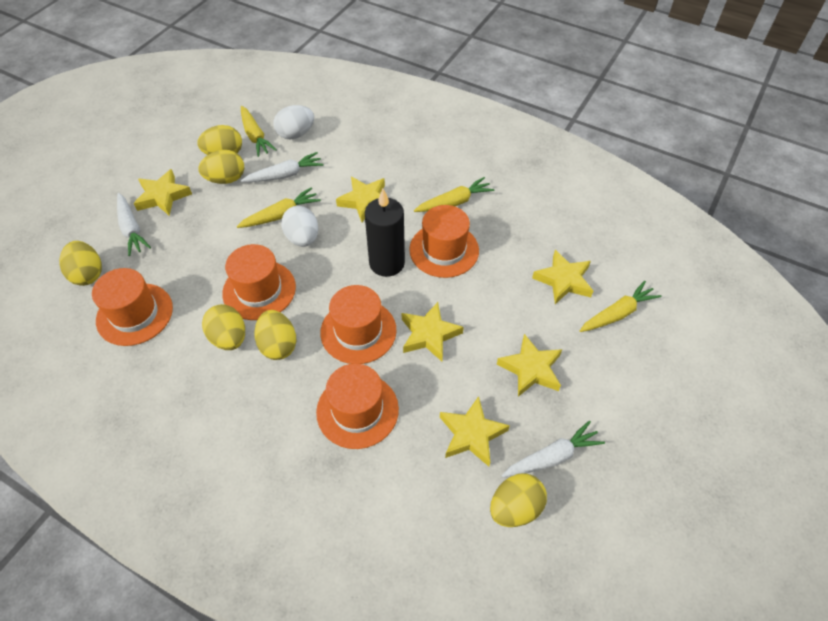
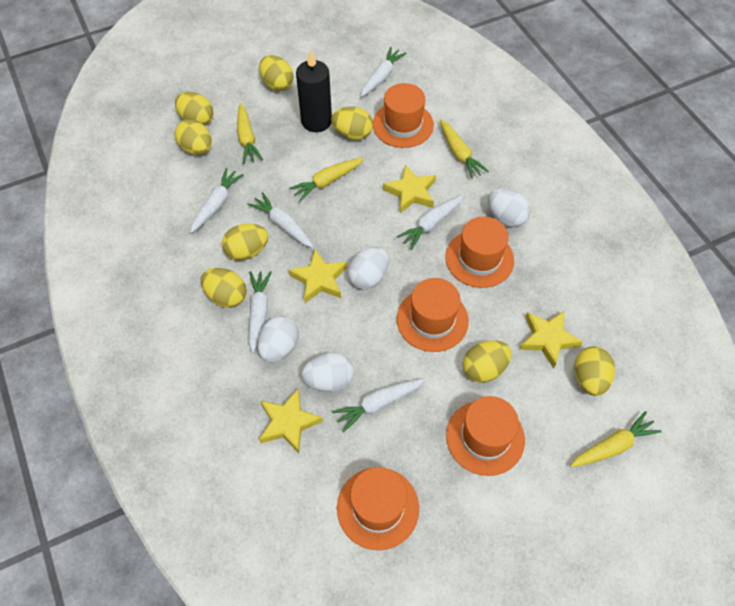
white carrot: 3 -> 6
white egg: 2 -> 4
yellow egg: 6 -> 8
yellow star: 6 -> 4

